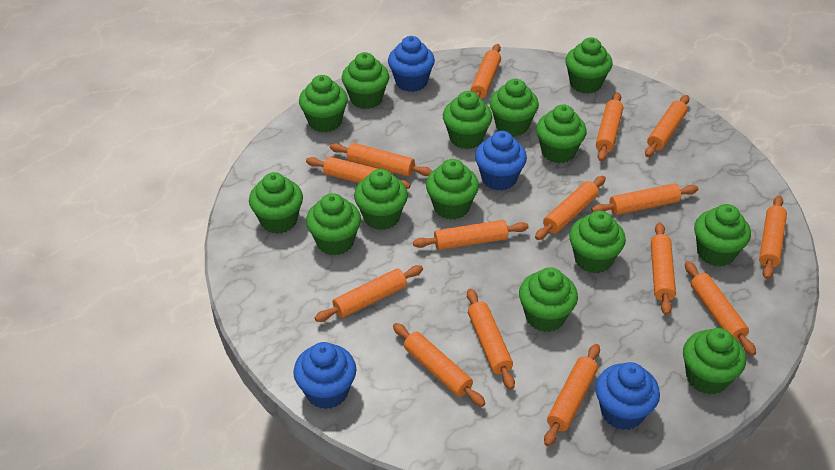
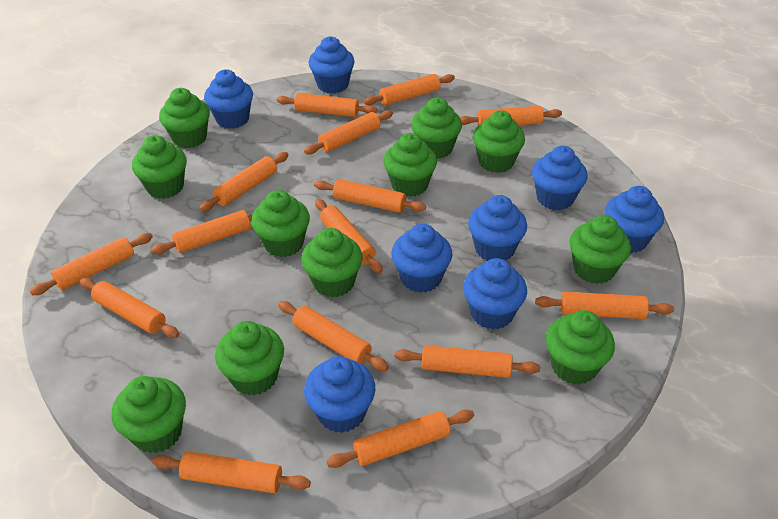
blue cupcake: 4 -> 8
green cupcake: 14 -> 11

